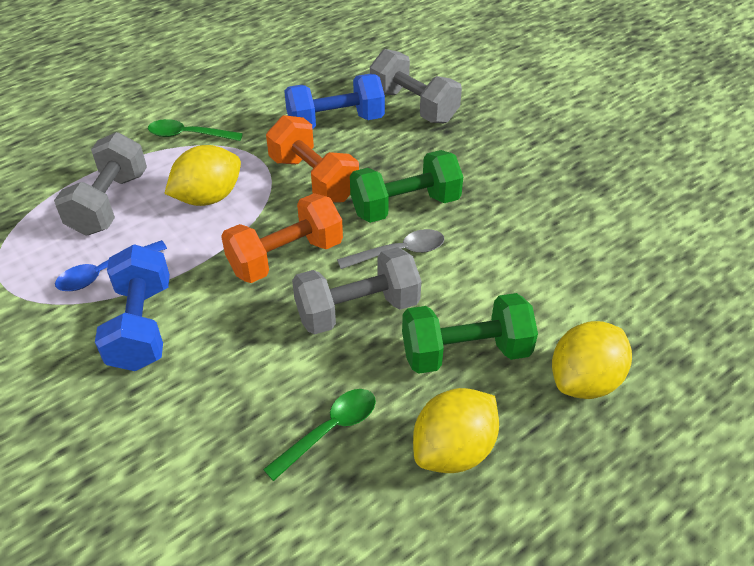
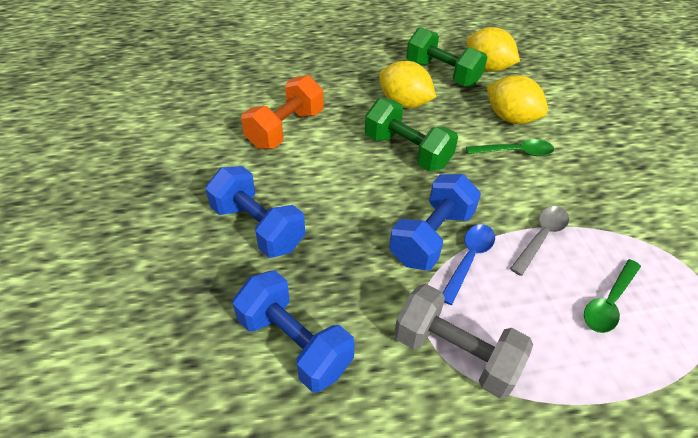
blue dumbbell: 2 -> 3
grey dumbbell: 3 -> 1
orange dumbbell: 2 -> 1

